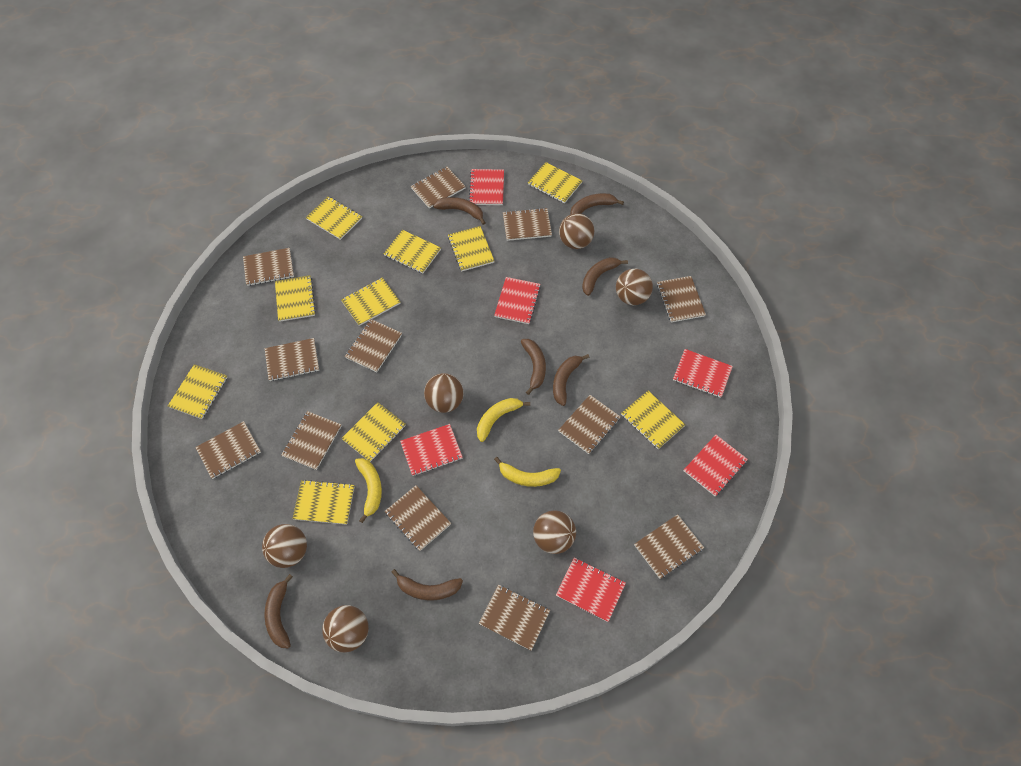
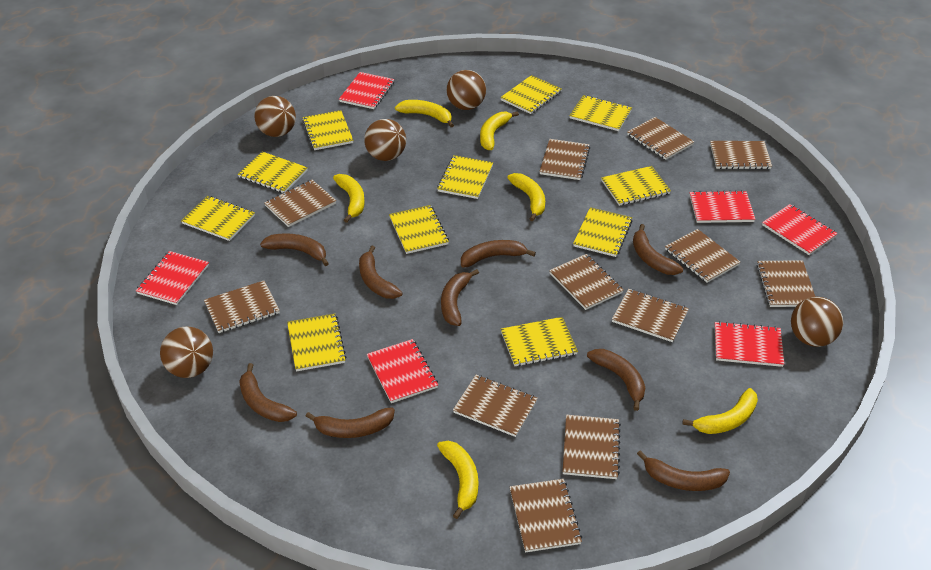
brown ball: 6 -> 5
brown banana: 7 -> 9
yellow banana: 3 -> 6
yellow notebook: 10 -> 11

